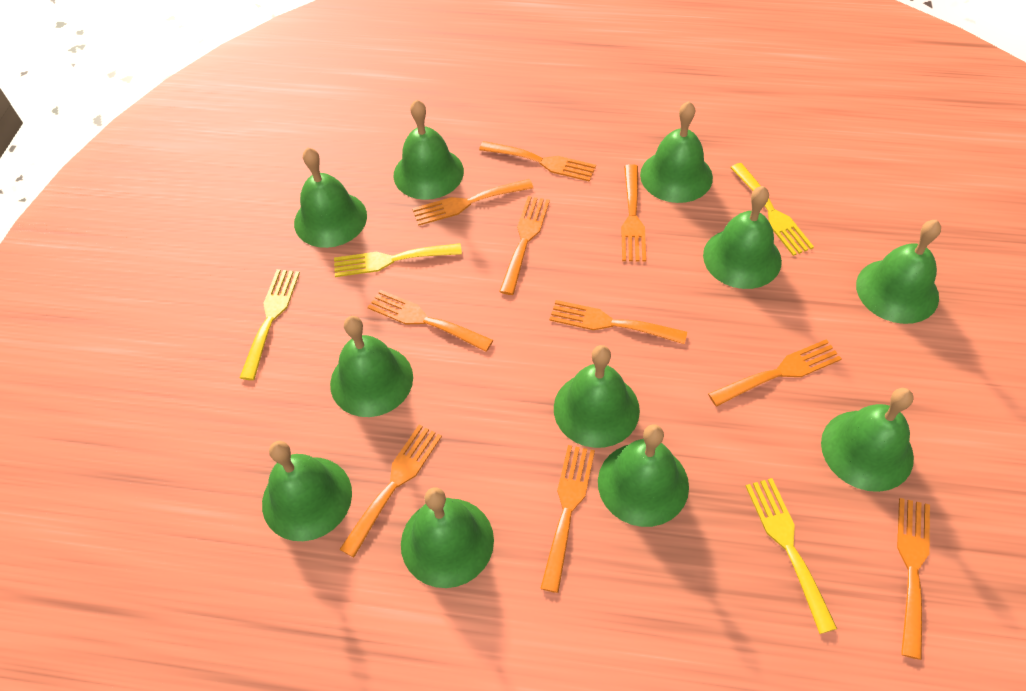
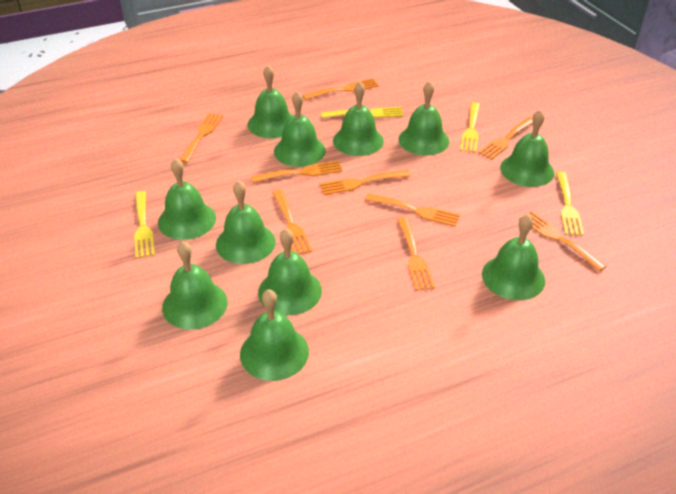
orange fork: 10 -> 9

